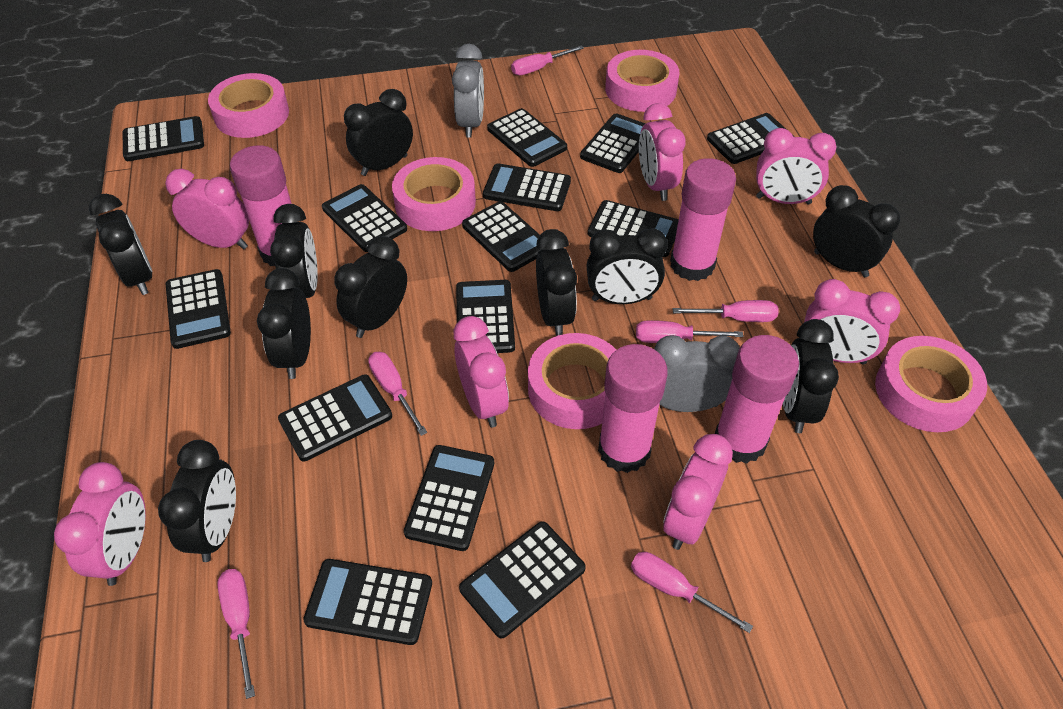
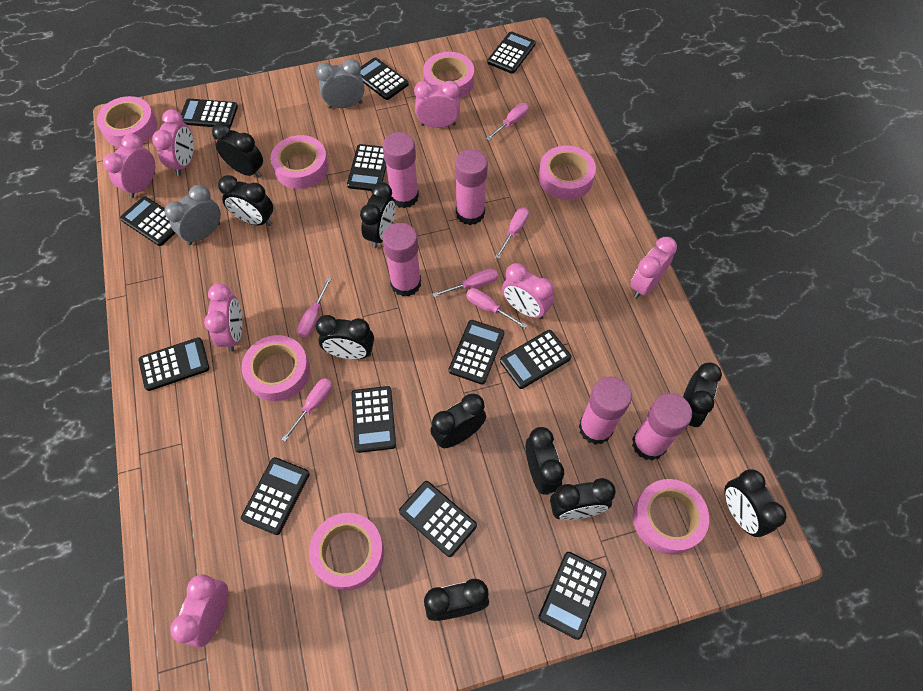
black calculator: 14 -> 12
pink glue stick: 4 -> 5
pink tape: 5 -> 7

